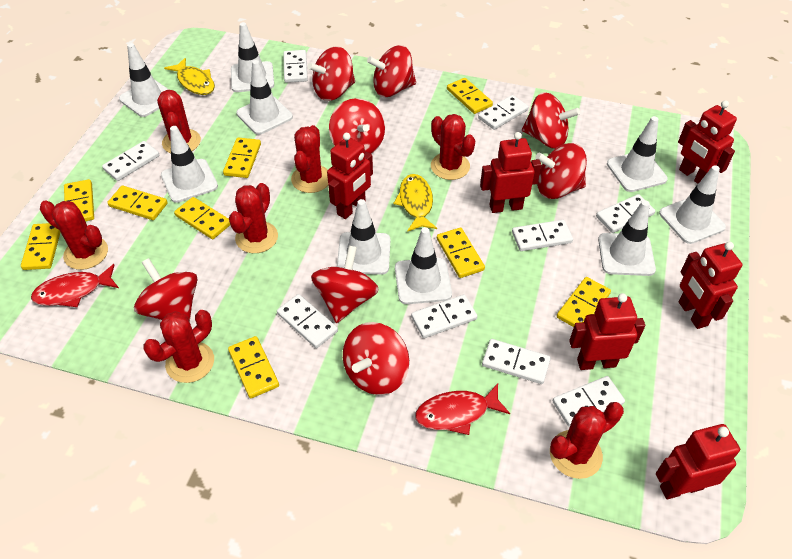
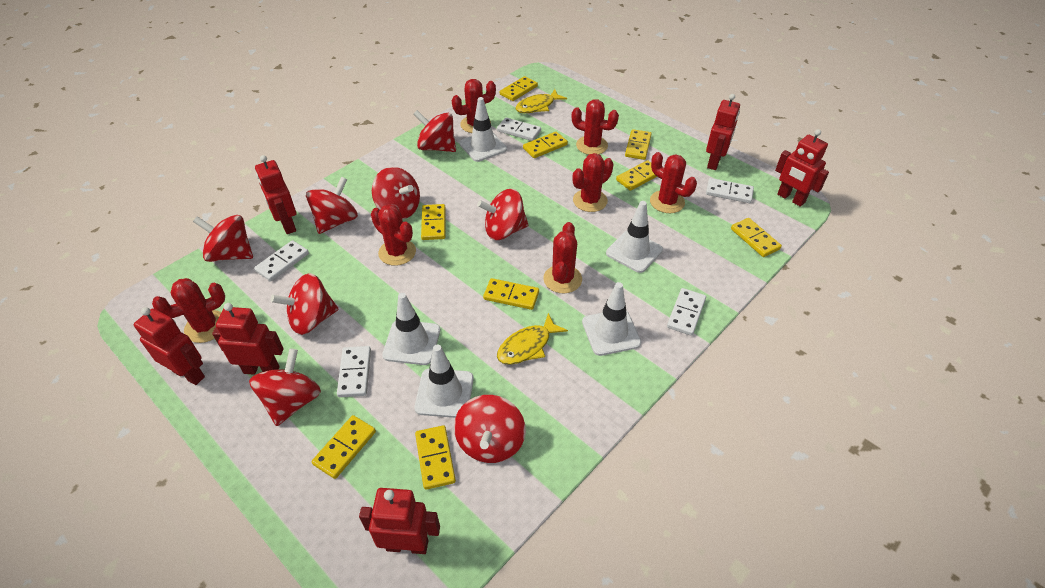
red fish: 2 -> 0
white domino: 9 -> 5
white traffic cone: 9 -> 5

